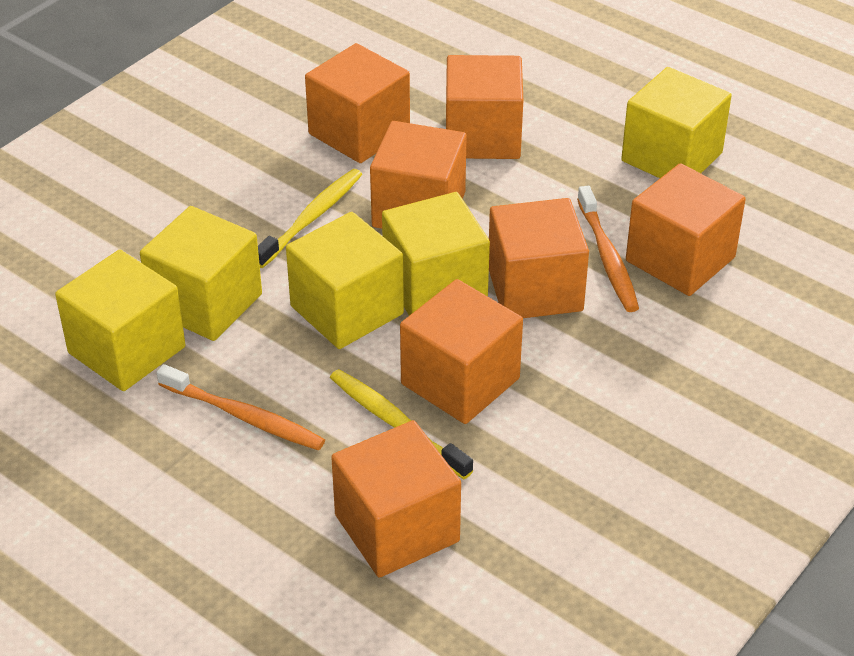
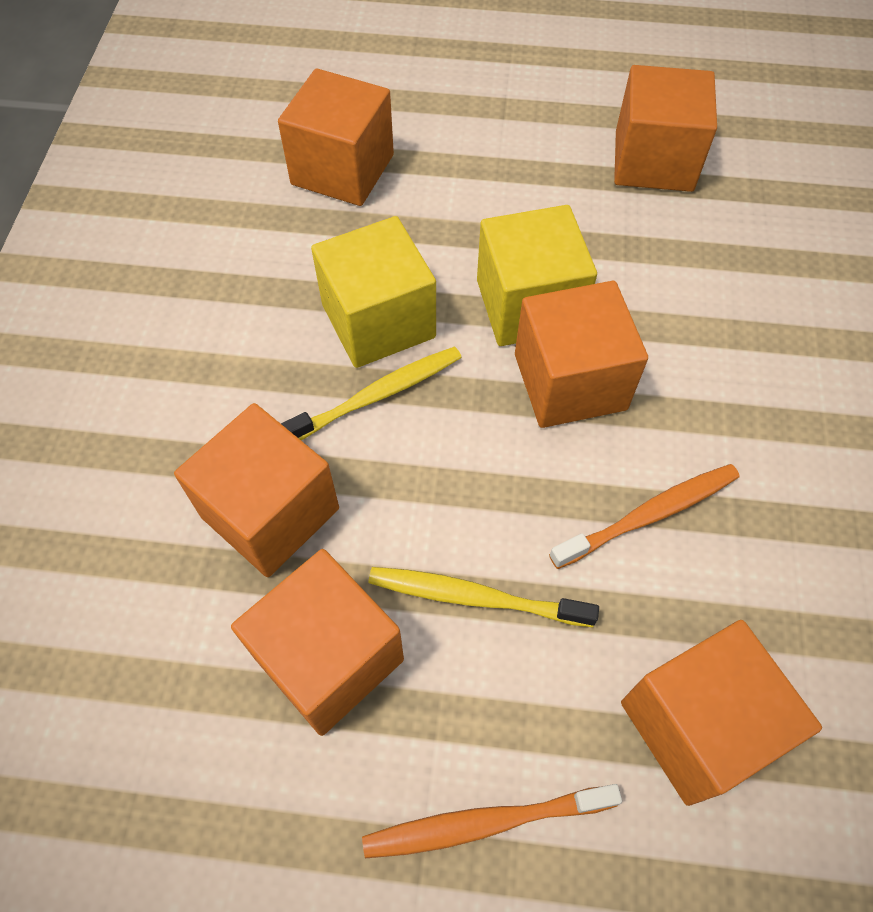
orange cube: 7 -> 6
yellow cube: 5 -> 2

